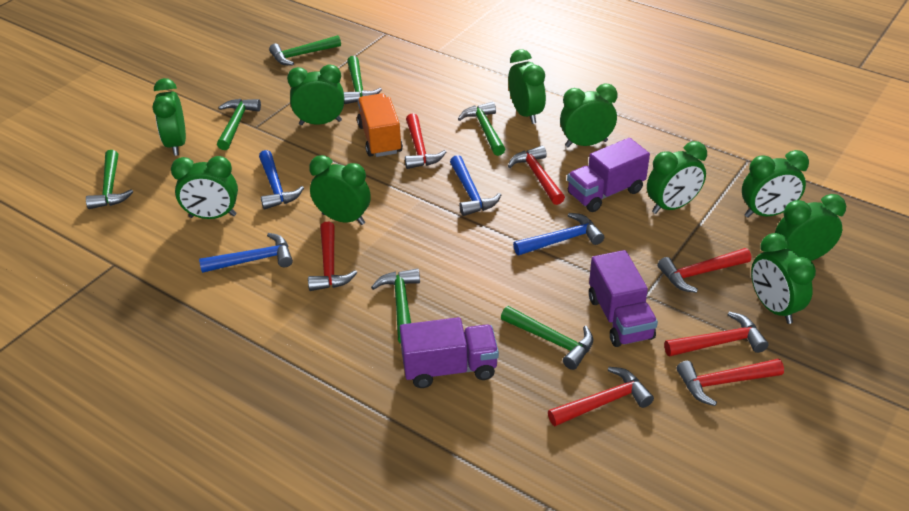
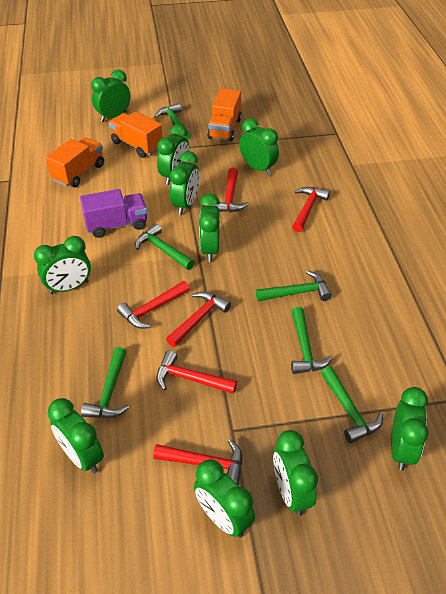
blue hammer: 4 -> 0
green hammer: 7 -> 6
orange truck: 1 -> 3
purple truck: 3 -> 1
red hammer: 7 -> 6

